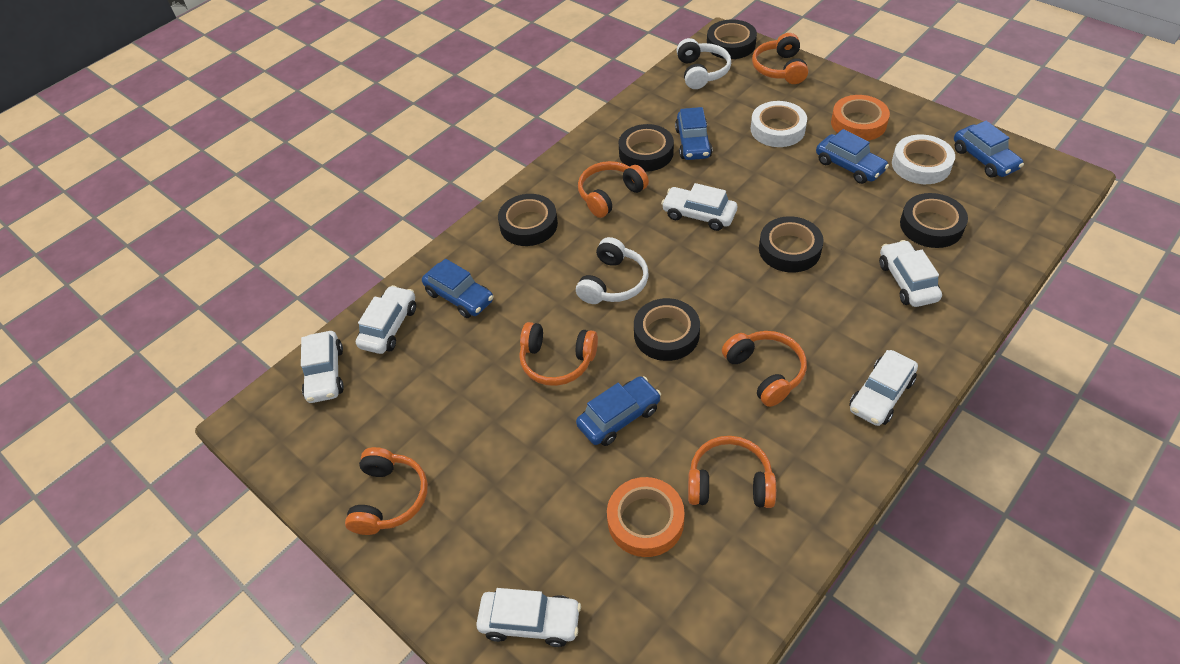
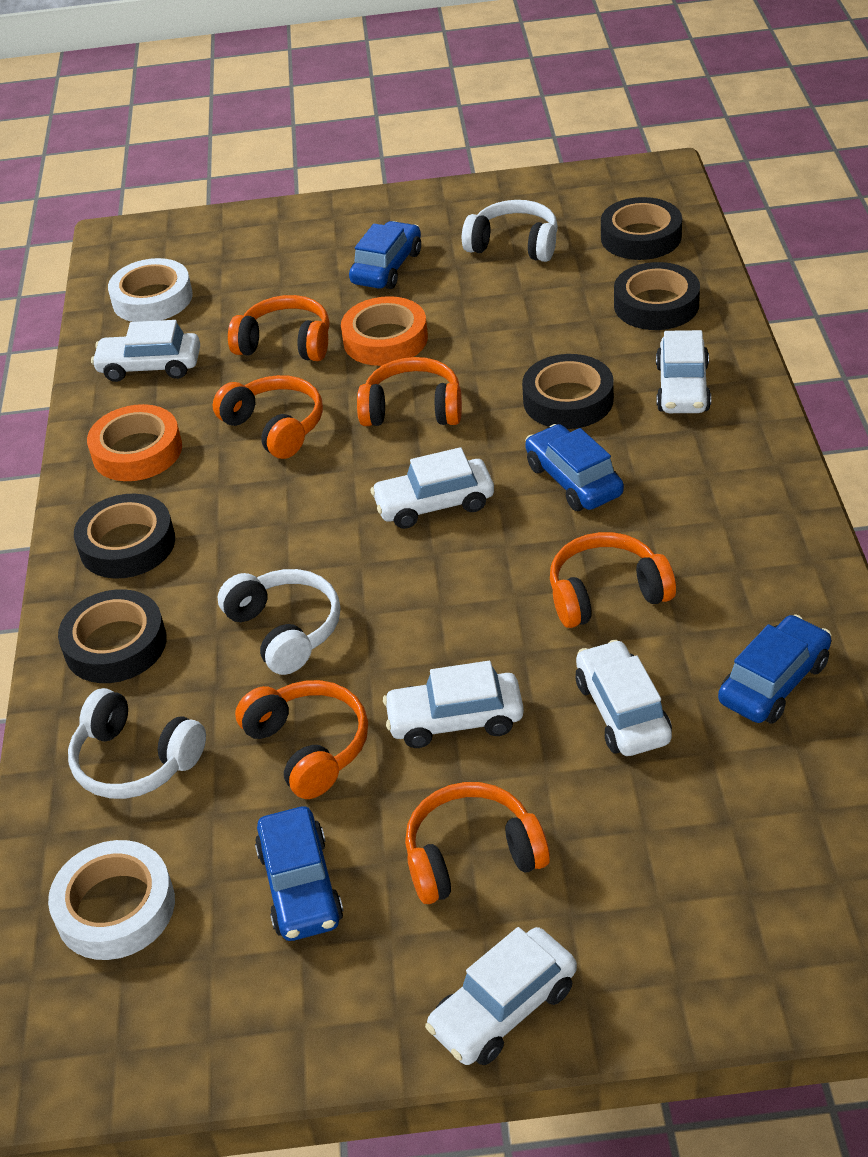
black tape: 6 -> 5
blue car: 5 -> 4
white headphones: 2 -> 3

